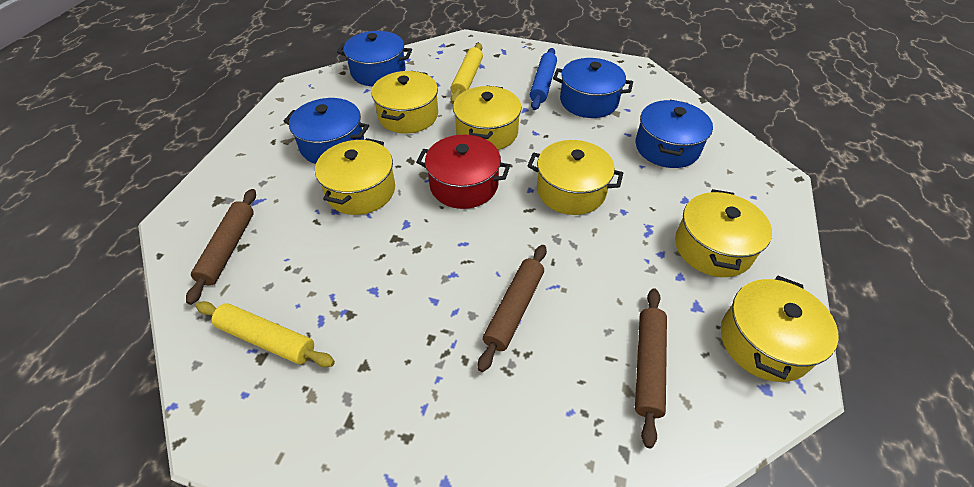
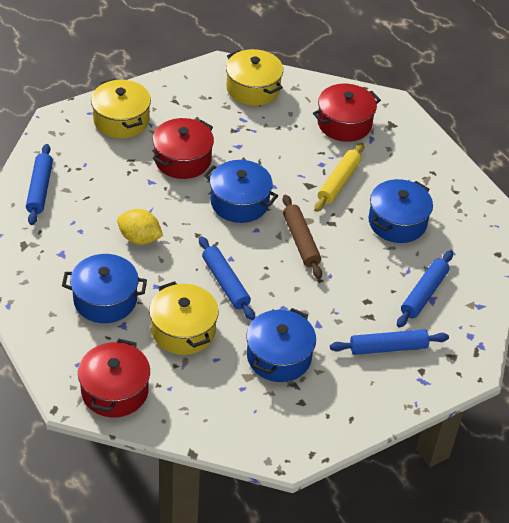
blue rolling pin: 1 -> 4
brown rolling pin: 3 -> 1
red pot: 1 -> 3
yellow lemon: 0 -> 1
yellow pot: 6 -> 3
yellow rolling pin: 2 -> 1

